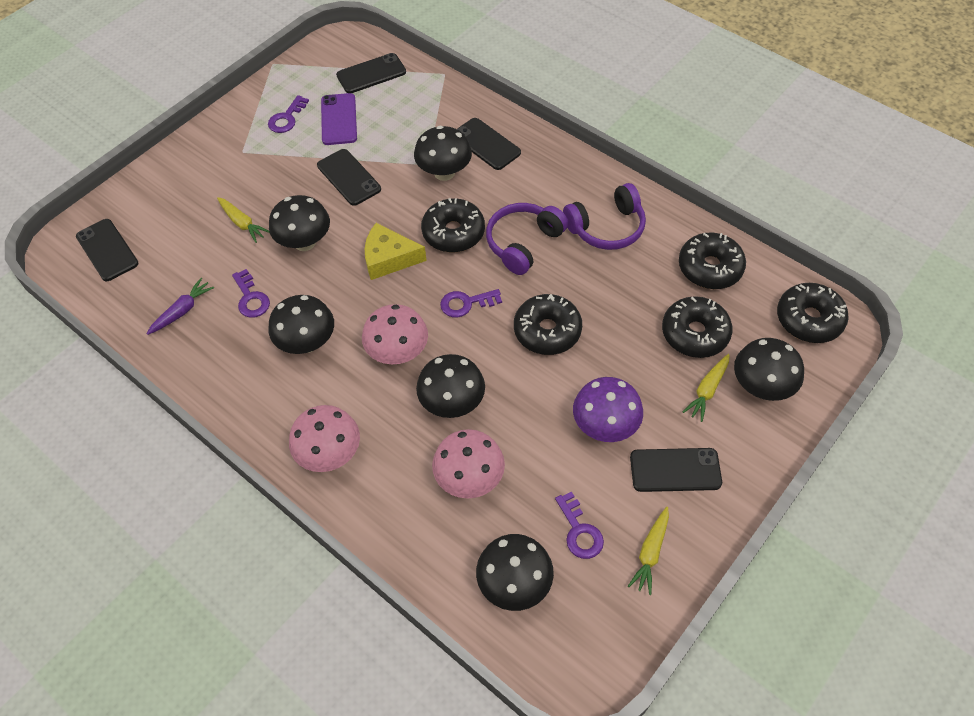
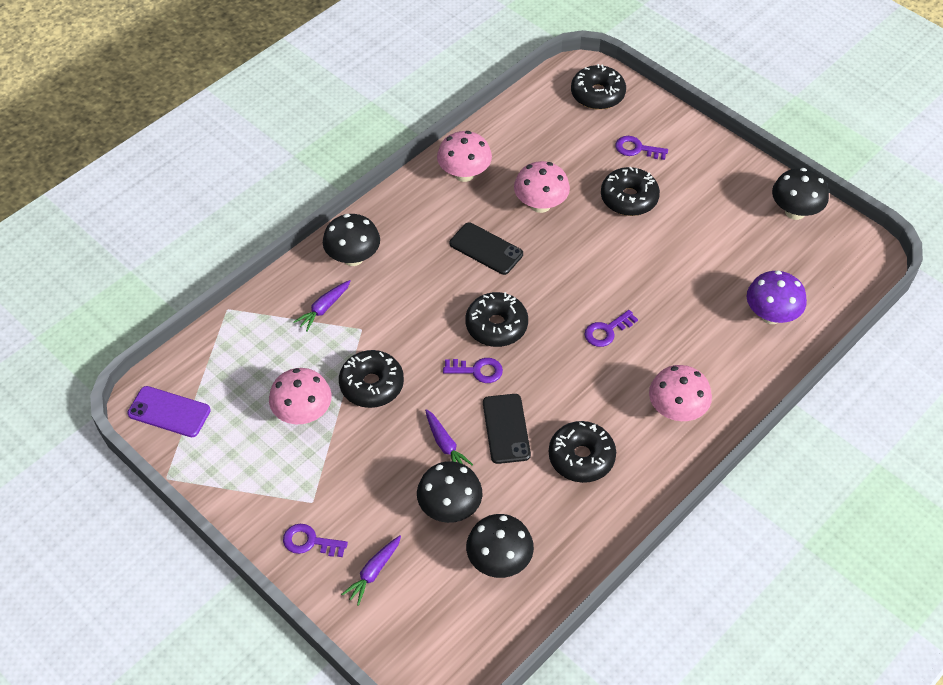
black mushroom: 6 -> 4
black phone: 5 -> 2
pink mushroom: 3 -> 4
purple carrot: 1 -> 3
purple headphones: 2 -> 0
yellow carrot: 3 -> 0
yellow cheese: 1 -> 0

